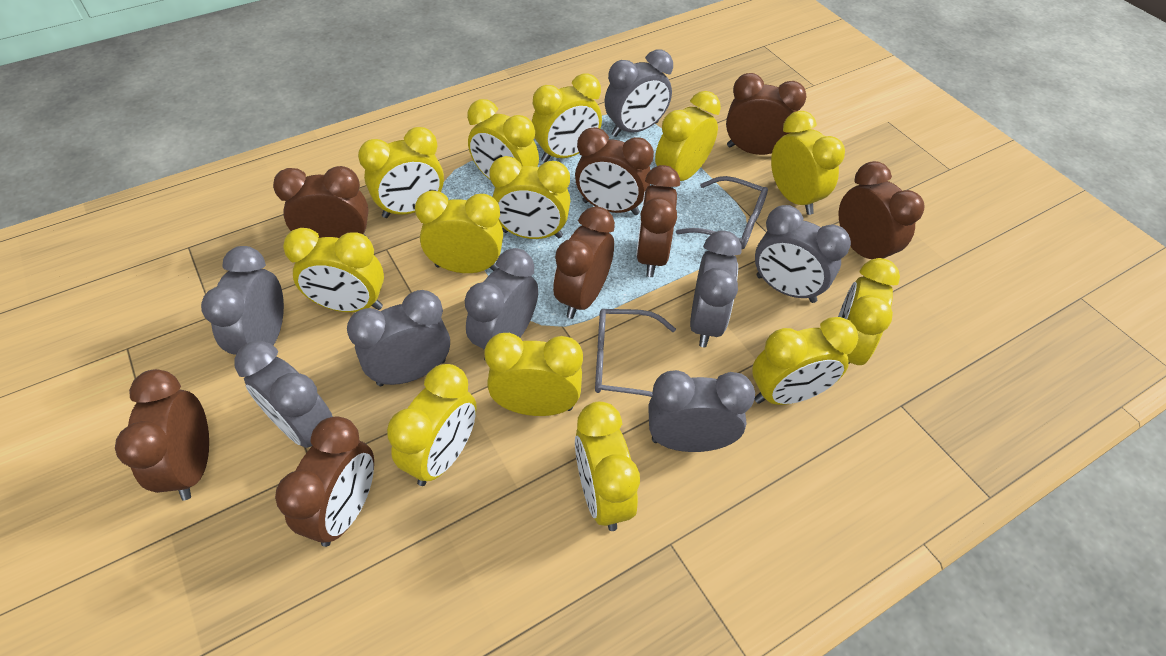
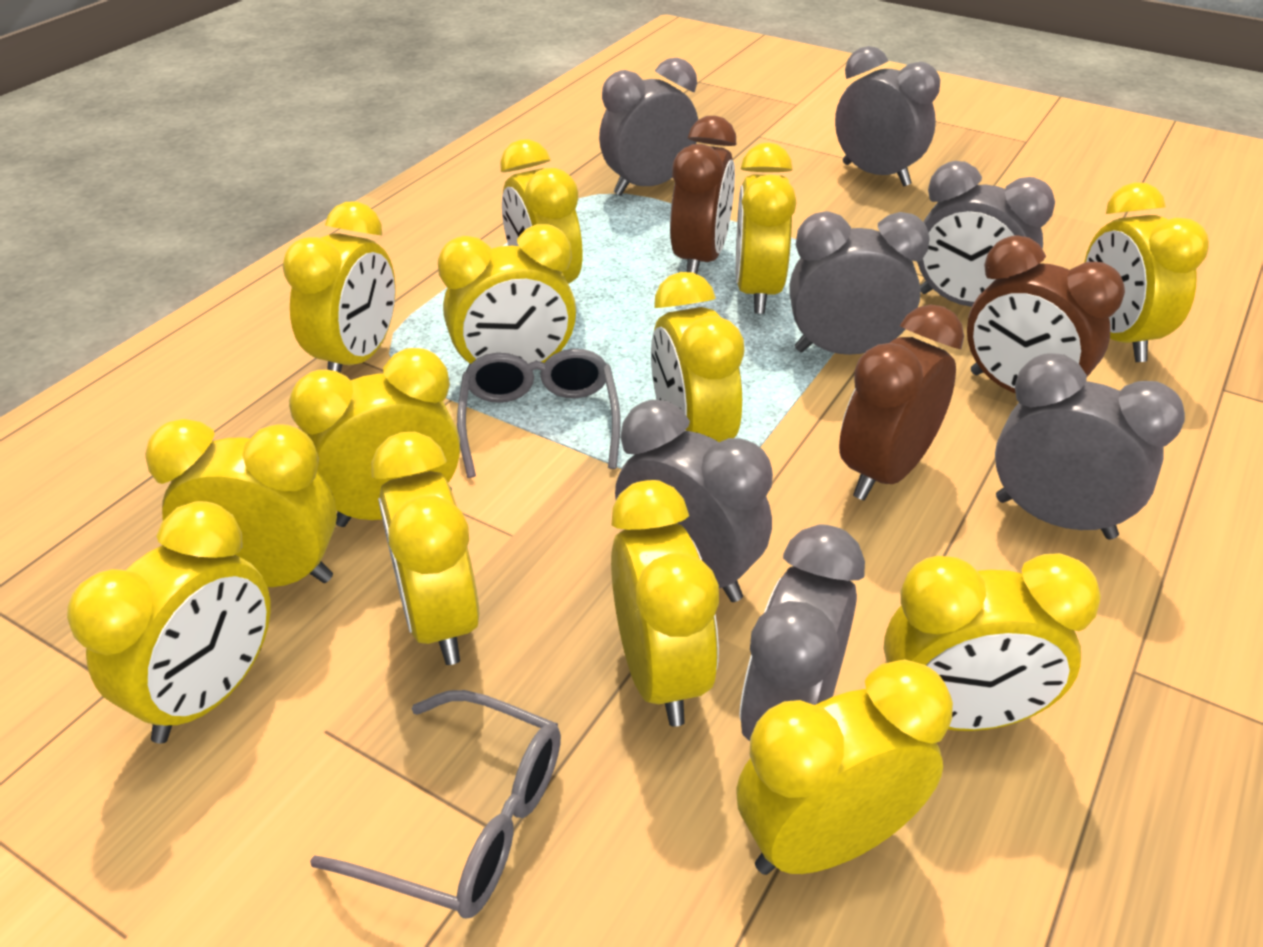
brown clock: 8 -> 3
grey clock: 8 -> 7

